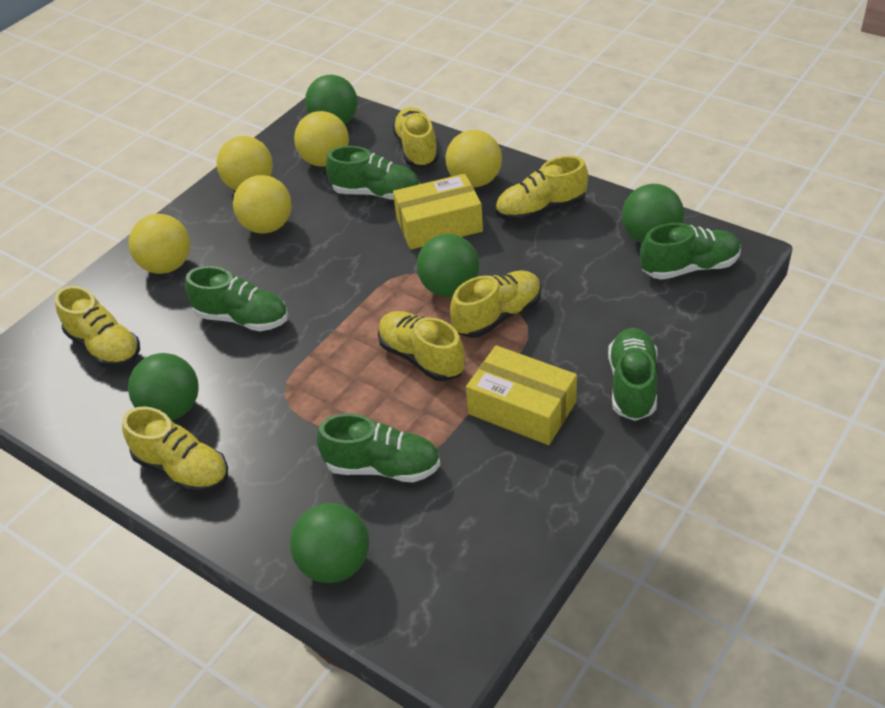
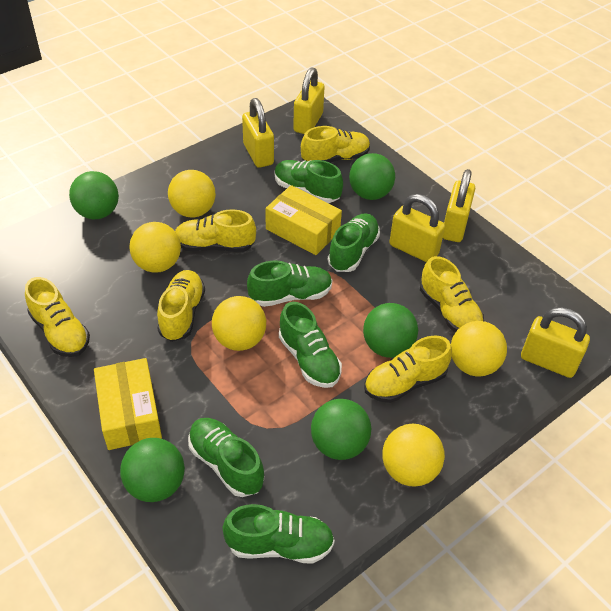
green shoe: 5 -> 6
yellow padlock: 0 -> 5

